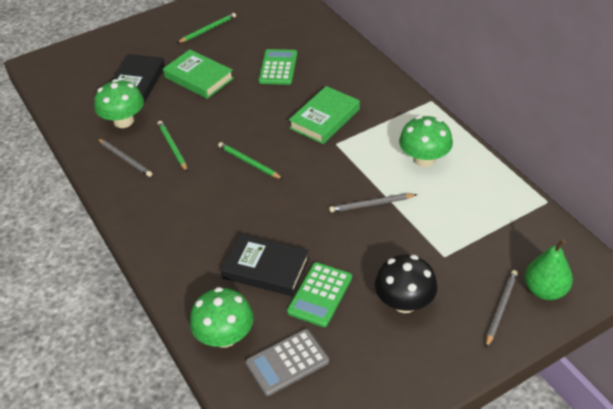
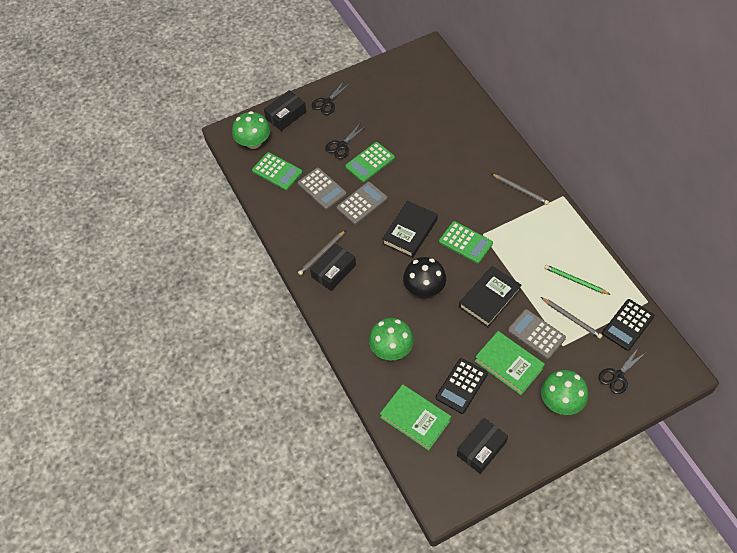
black box: 0 -> 3
black calculator: 0 -> 2
black scissors: 0 -> 3
green calculator: 2 -> 3
green pear: 1 -> 0
green pencil: 3 -> 1
grey calculator: 1 -> 3

